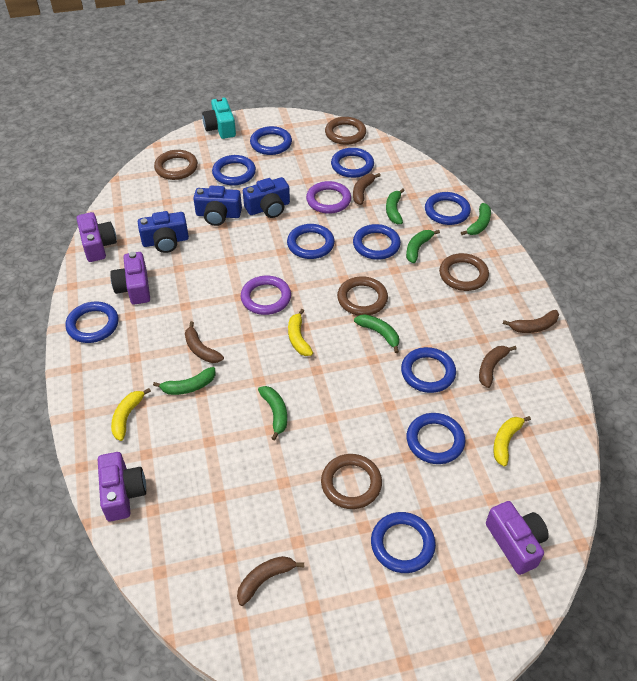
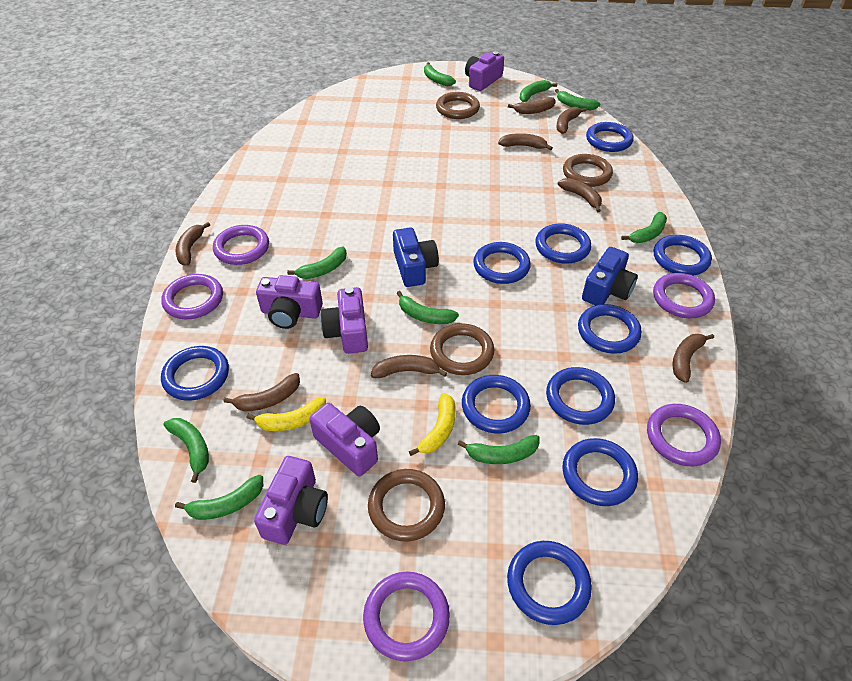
blue camera: 3 -> 2
brown banana: 5 -> 8
brown ring: 5 -> 4
green banana: 6 -> 9
purple camera: 4 -> 5
purple ring: 2 -> 5
turquoise camera: 1 -> 0
yellow banana: 3 -> 2

